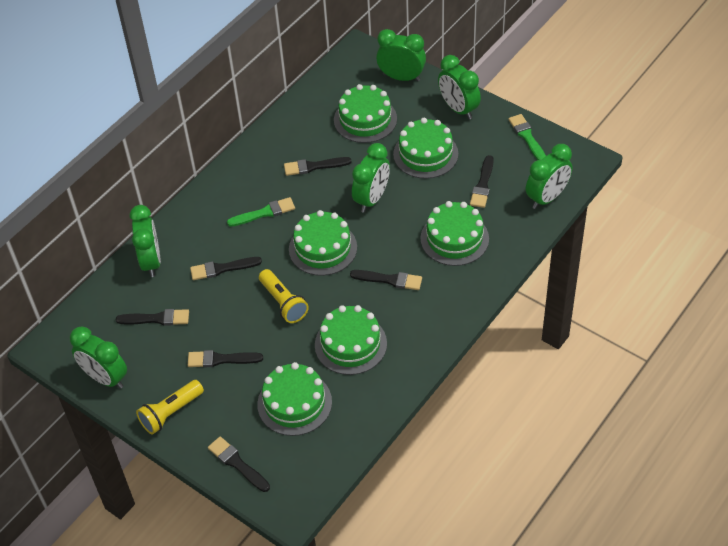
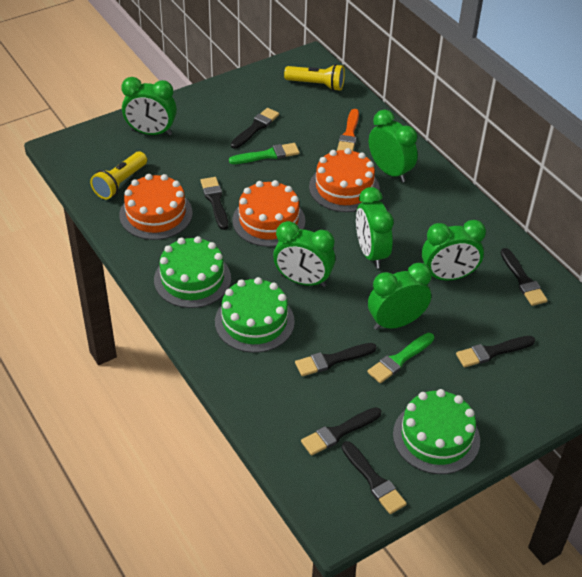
green cake: 6 -> 3
orange brush: 0 -> 1
orange cake: 0 -> 3

